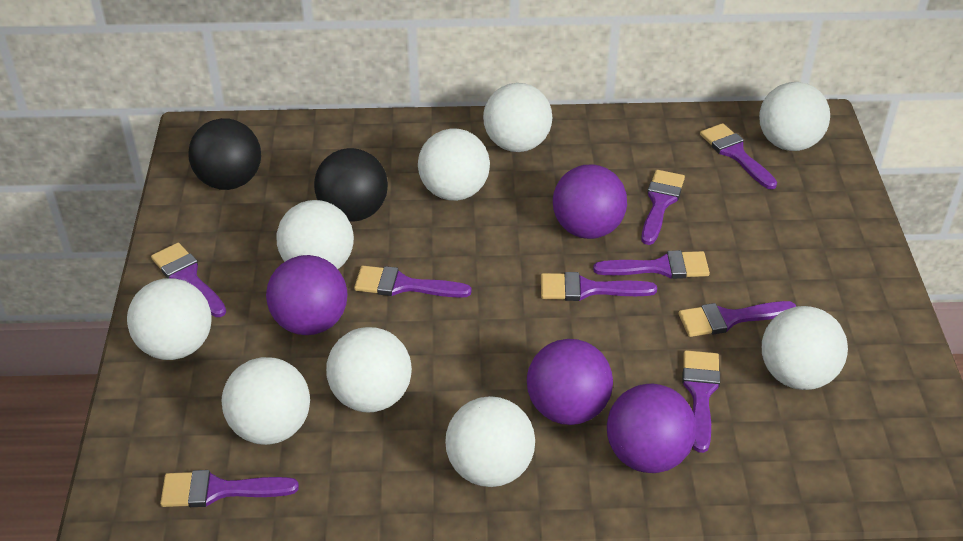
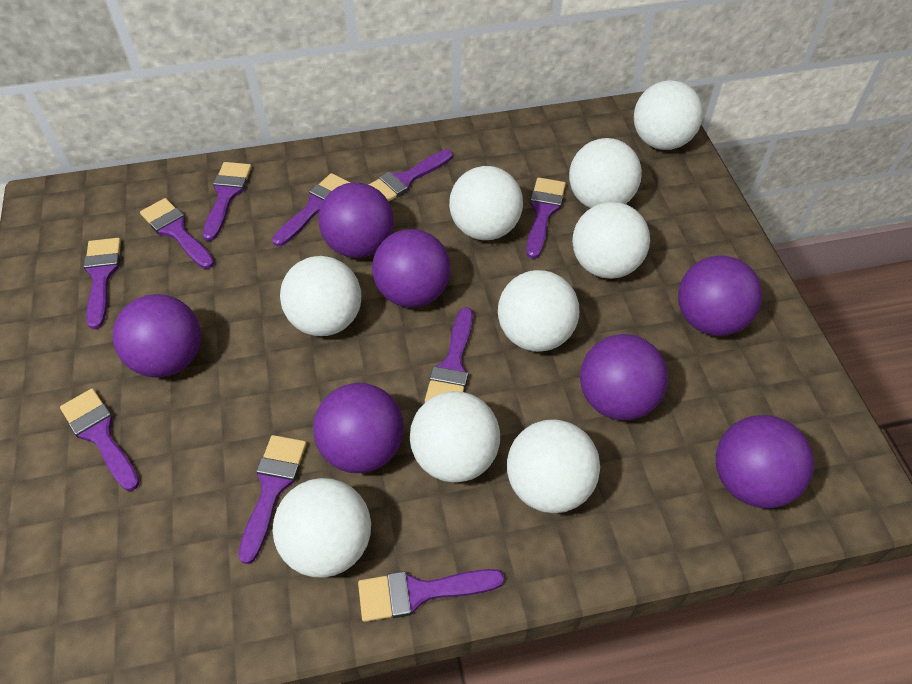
black ball: 2 -> 0
purple ball: 4 -> 7
purple brush: 9 -> 10

